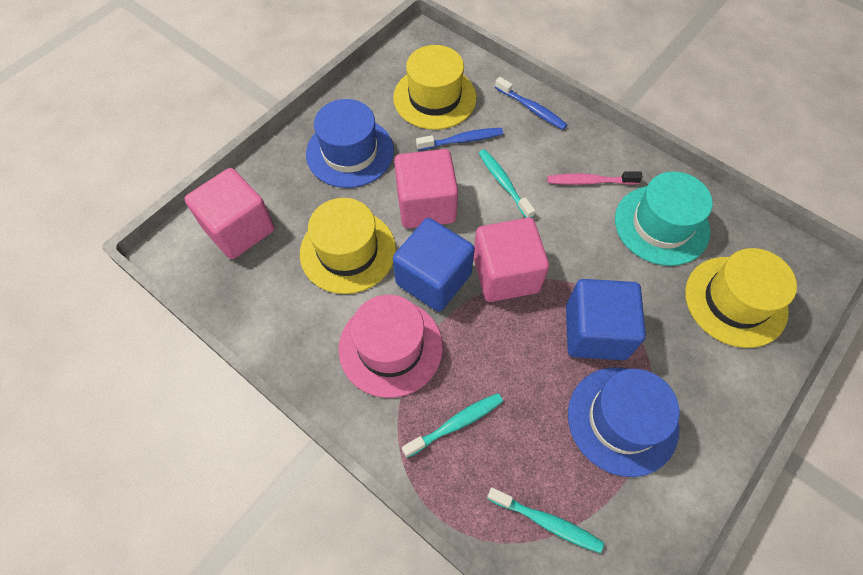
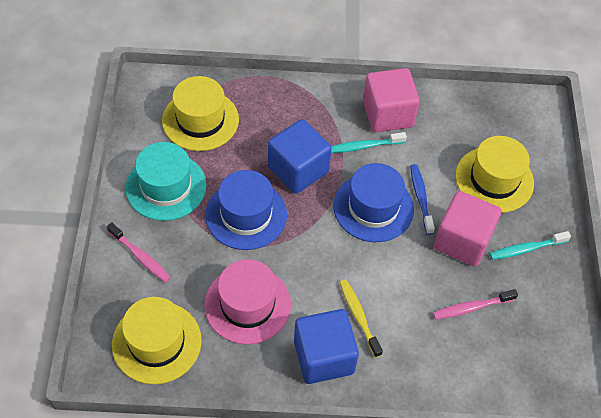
blue toothbrush: 2 -> 1
pink cube: 3 -> 2
pink toothbrush: 1 -> 2
turquoise toothbrush: 3 -> 2
yellow toothbrush: 0 -> 1

